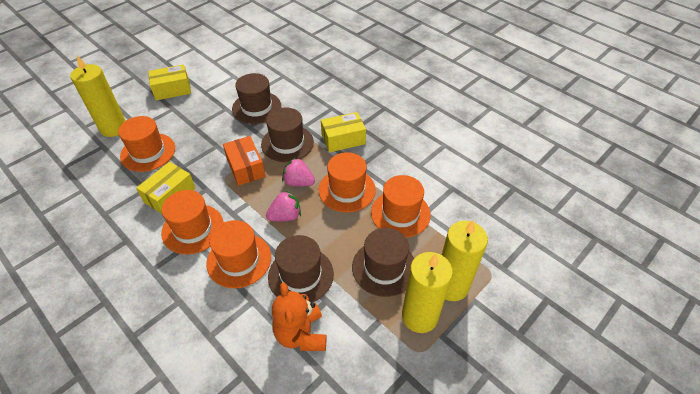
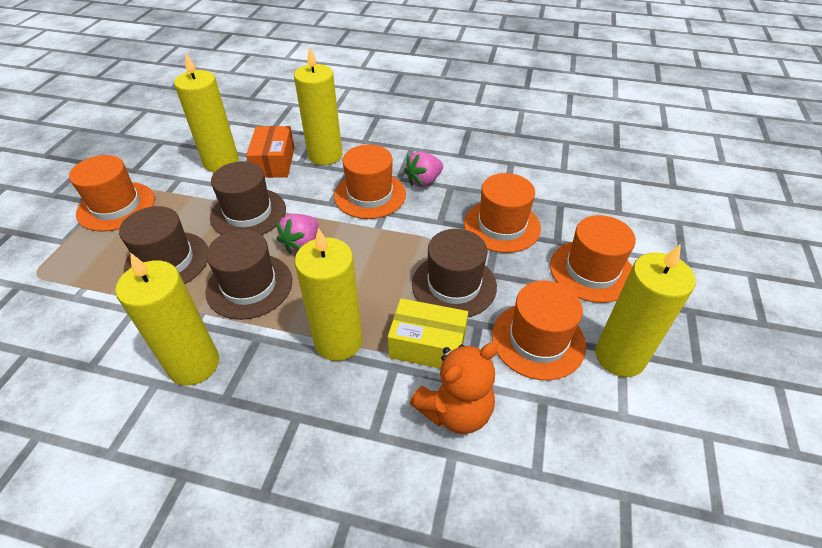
yellow box: 3 -> 1
yellow candle: 3 -> 5

